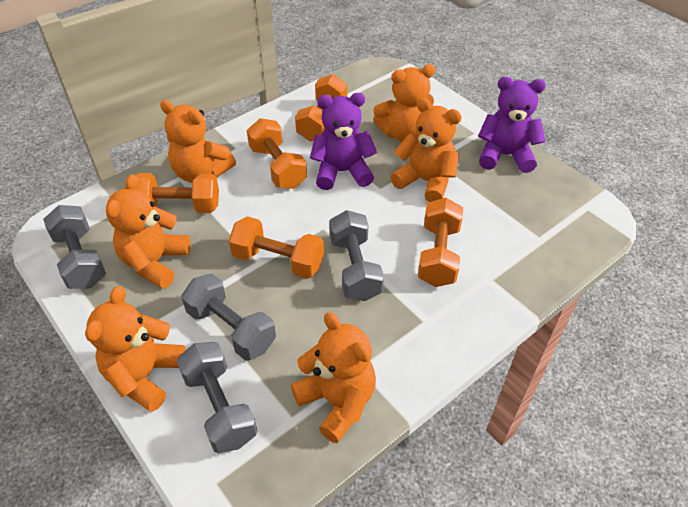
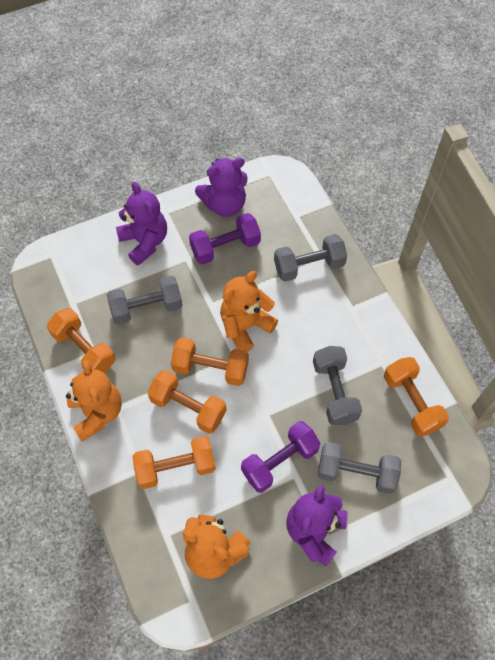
orange teddy bear: 6 -> 3
purple dumbbell: 0 -> 2
purple teddy bear: 2 -> 3

